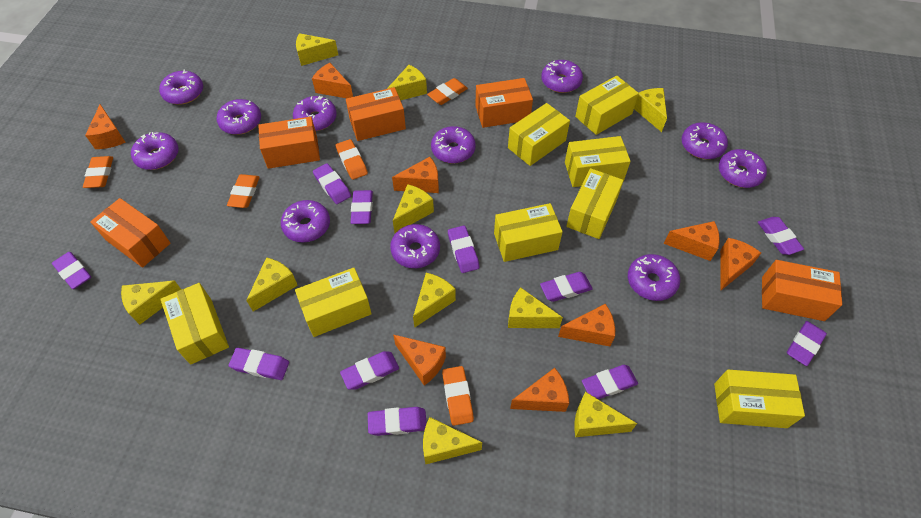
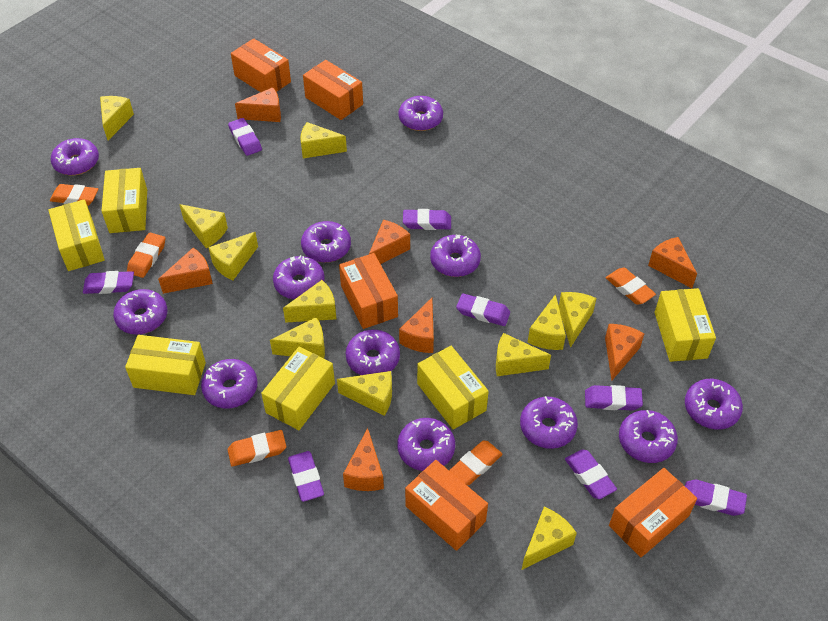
orange cheese: 8 -> 7
purple donut: 11 -> 12
purple eraser: 11 -> 8
yellow box: 8 -> 6
yellow cheese: 10 -> 11

